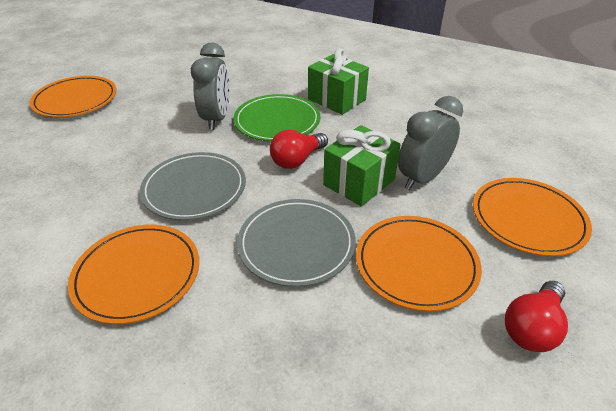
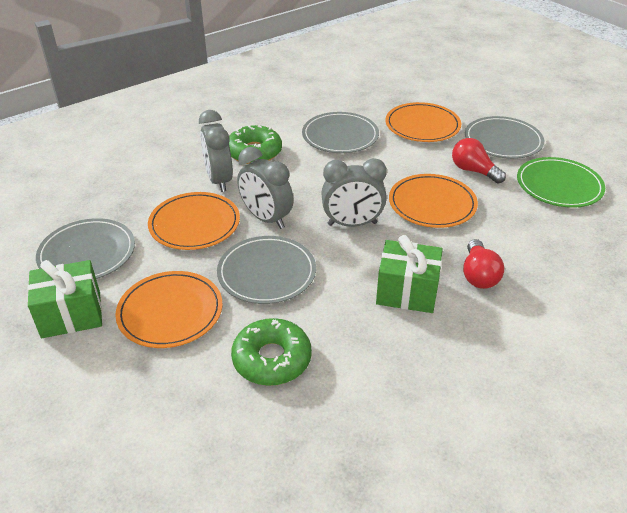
green donut: 0 -> 2
grey clock: 2 -> 3
grey plate: 2 -> 4

